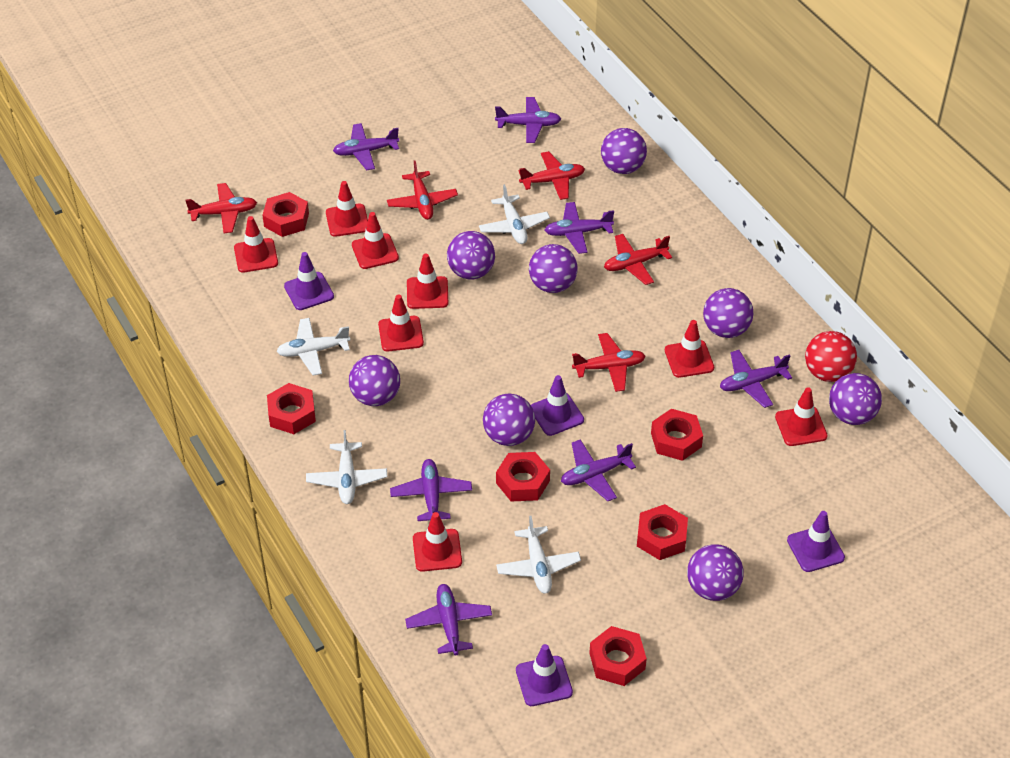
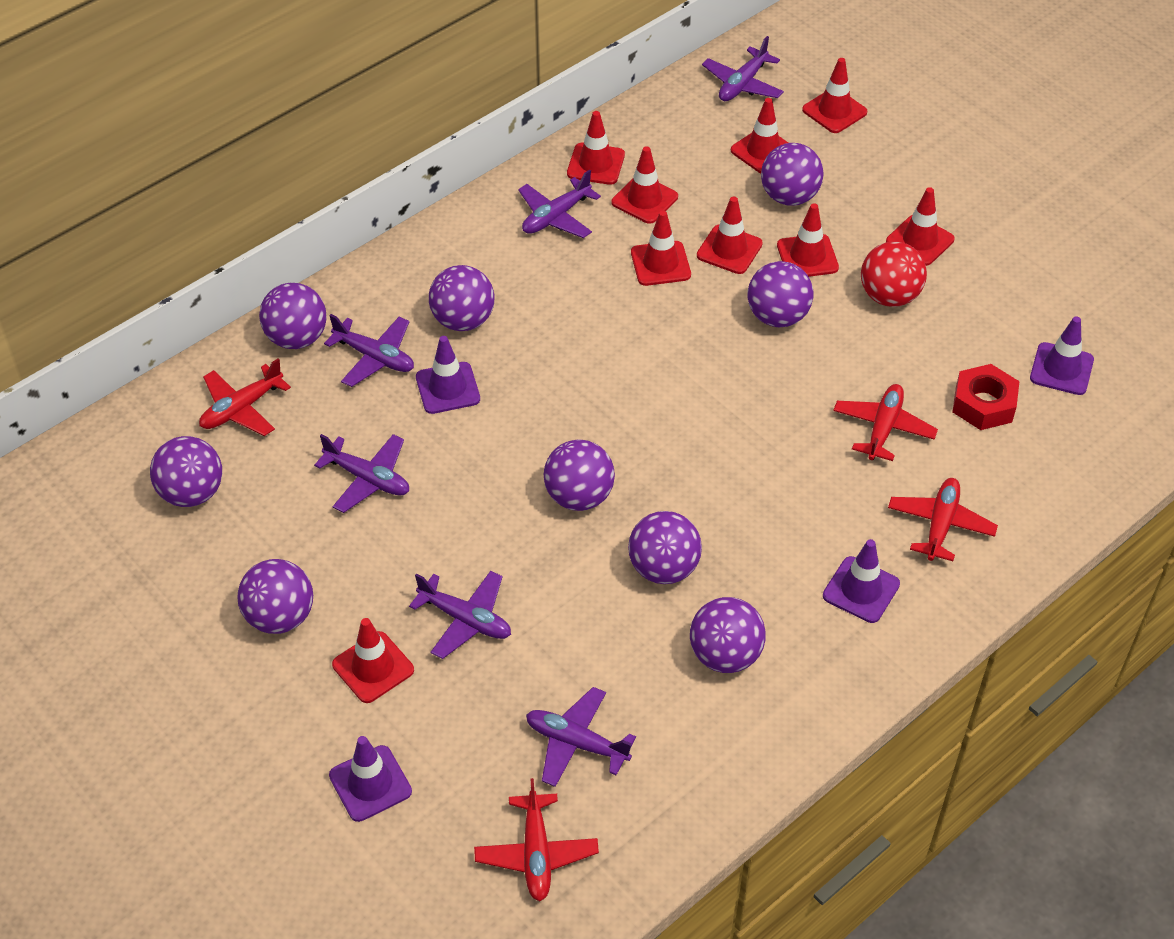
purple ball: 8 -> 9
purple plane: 7 -> 6
red nut: 6 -> 1
red plane: 5 -> 4
red traffic cone: 8 -> 9
white plane: 4 -> 0

